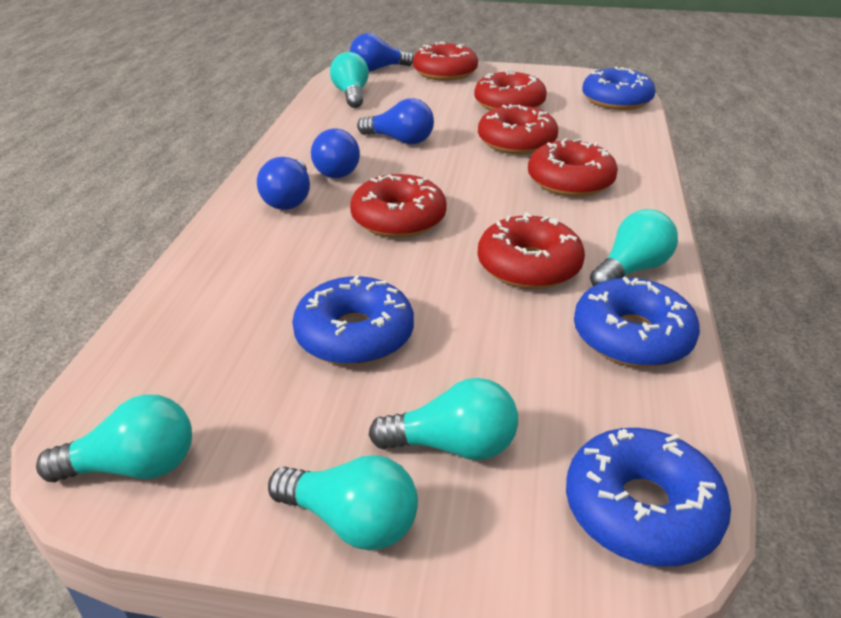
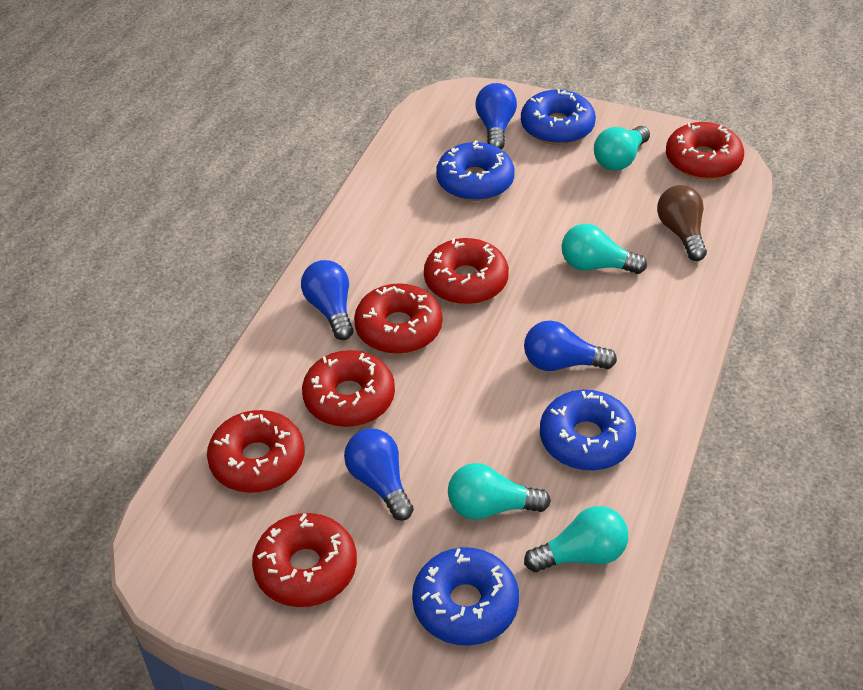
brown light bulb: 0 -> 1
turquoise light bulb: 5 -> 4

